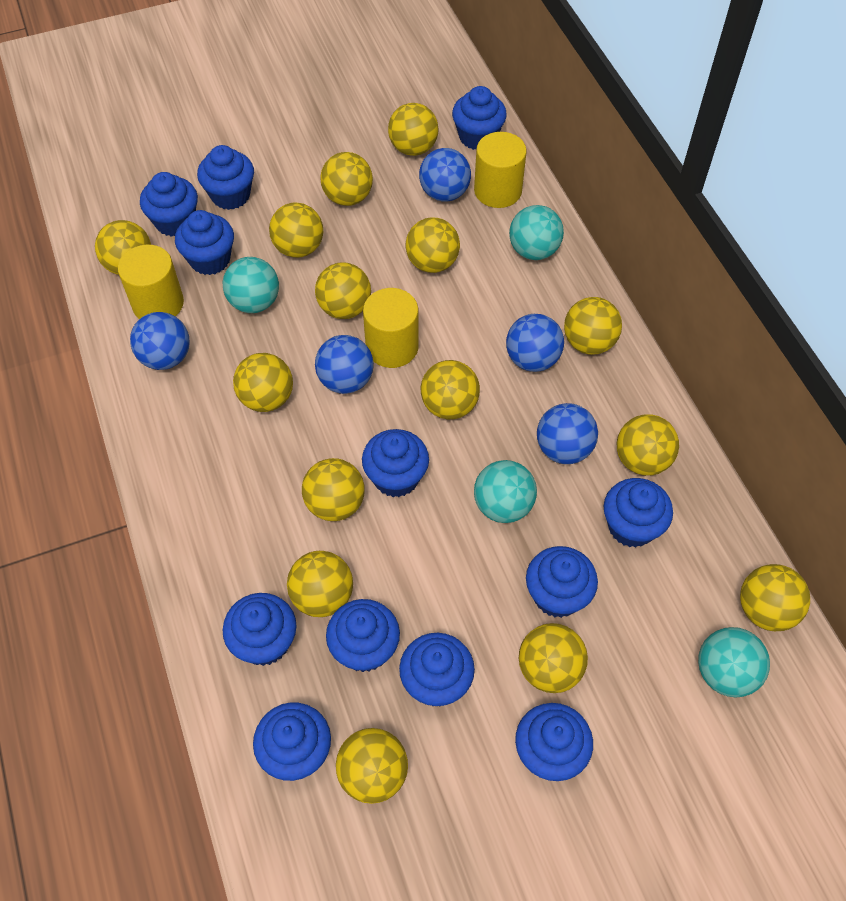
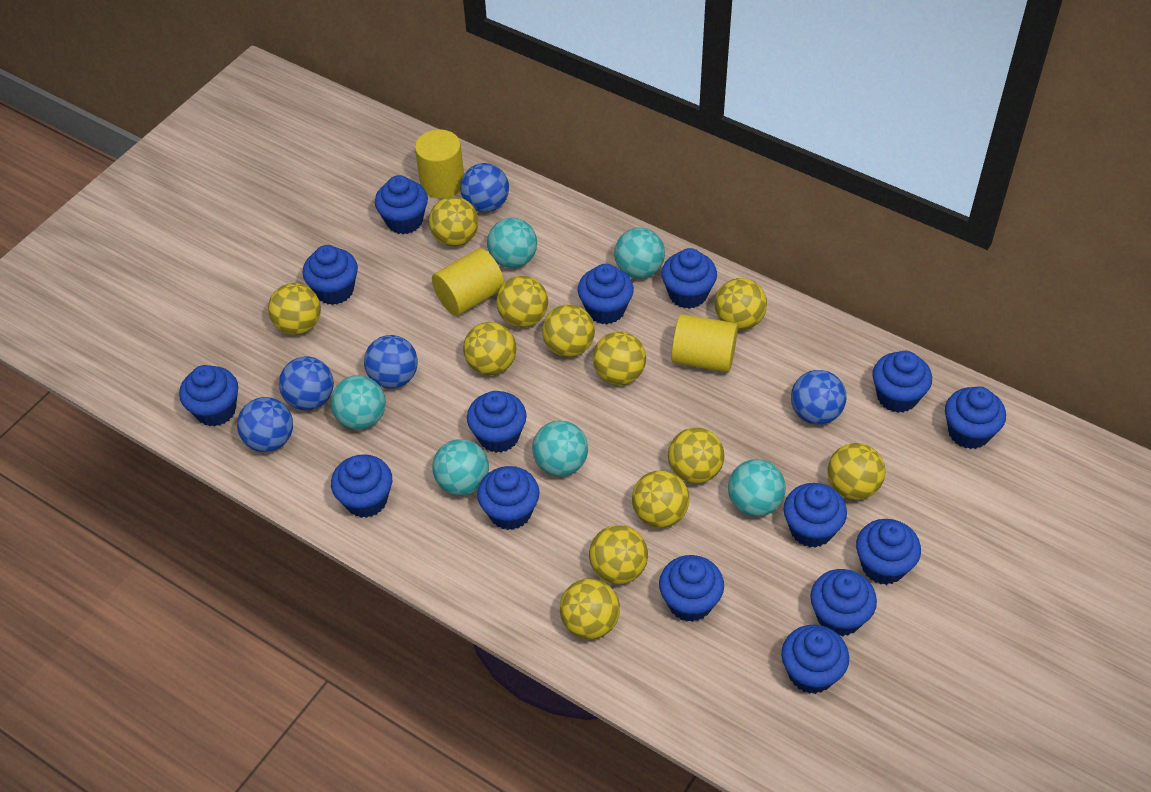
blue cupcake: 12 -> 15
turquoise ball: 4 -> 6
yellow ball: 15 -> 12

